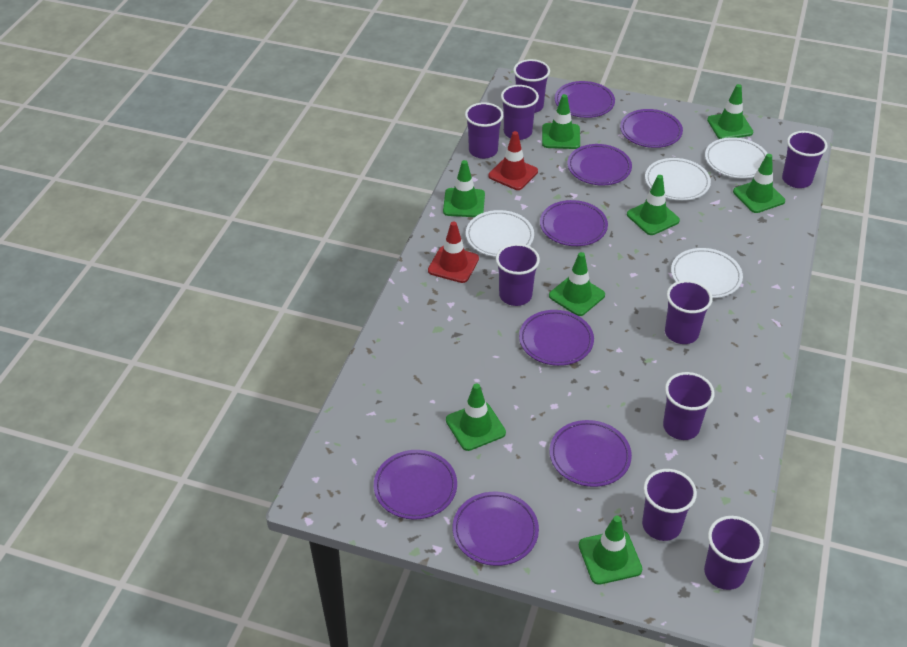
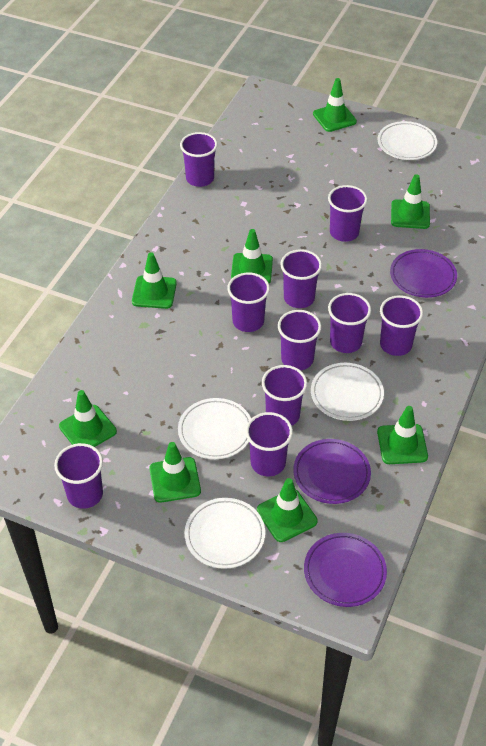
purple cup: 9 -> 10
purple plate: 8 -> 3
red traffic cone: 2 -> 0

